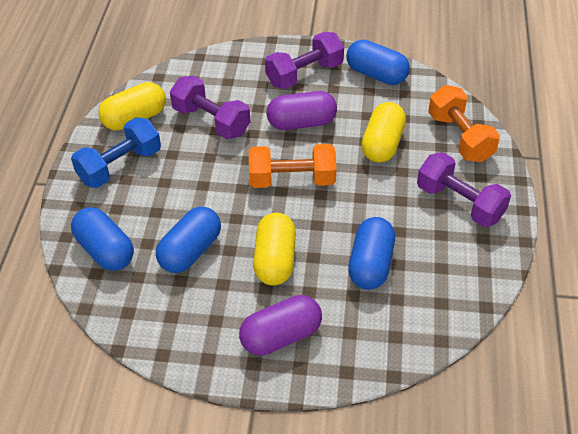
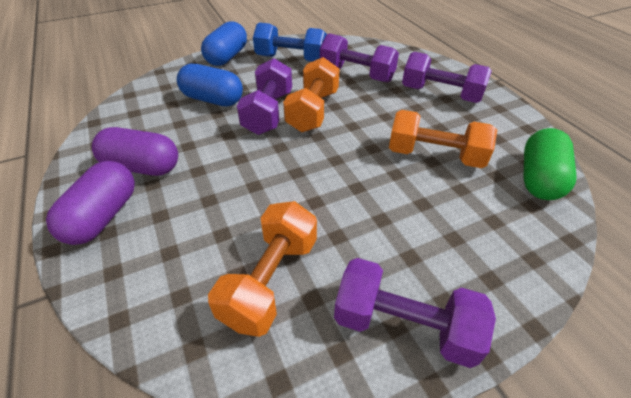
blue capsule: 4 -> 2
green capsule: 0 -> 1
orange dumbbell: 2 -> 3
purple dumbbell: 3 -> 4
yellow capsule: 3 -> 0

